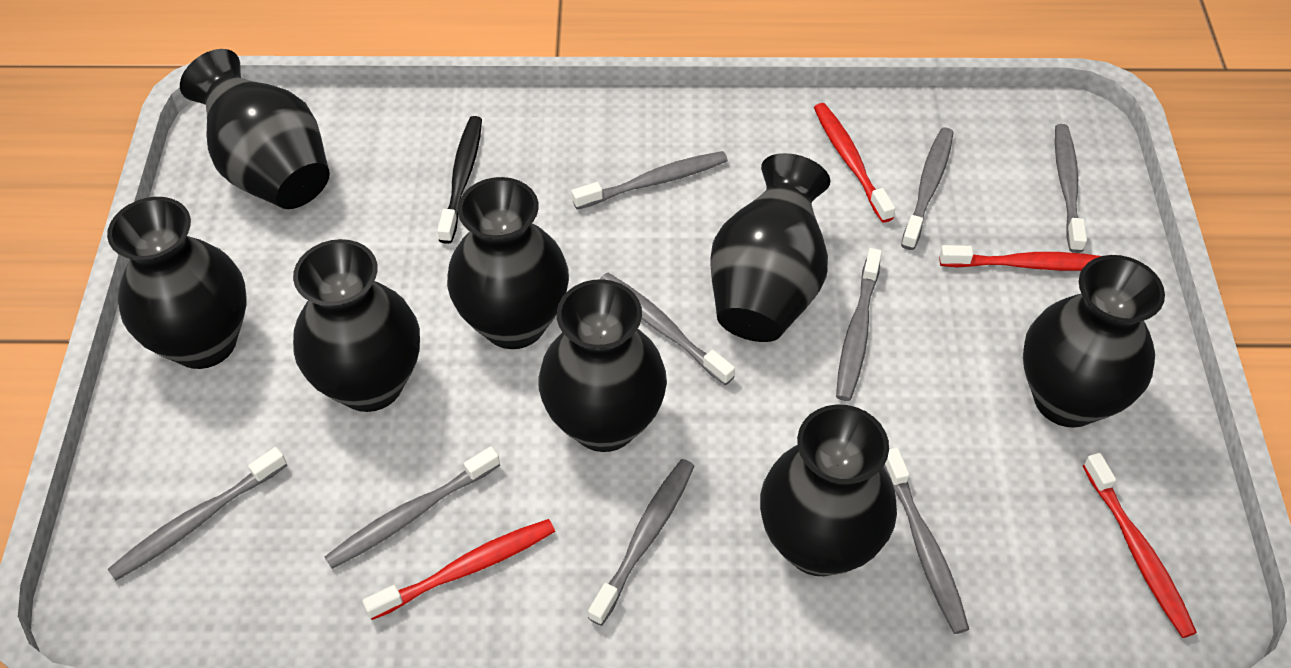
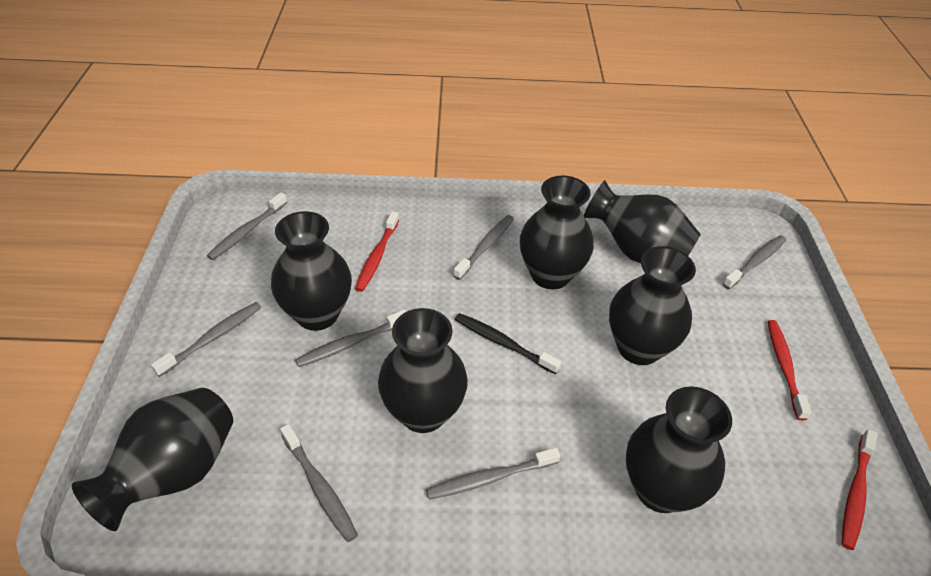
black vase: 8 -> 7
grey toothbrush: 9 -> 7
red toothbrush: 4 -> 3

